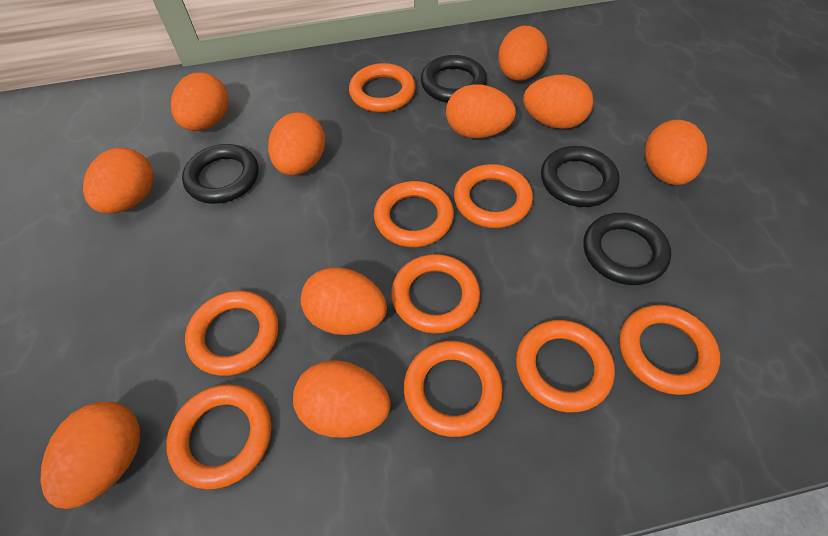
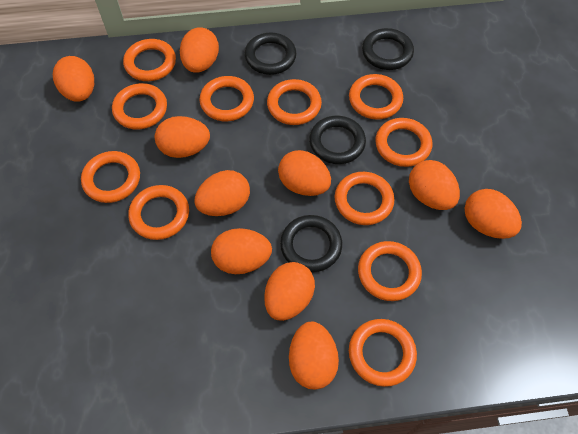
orange ring: 9 -> 11

